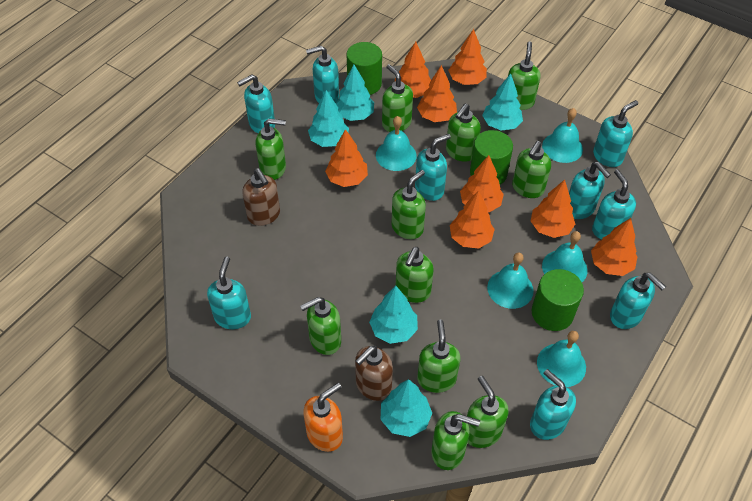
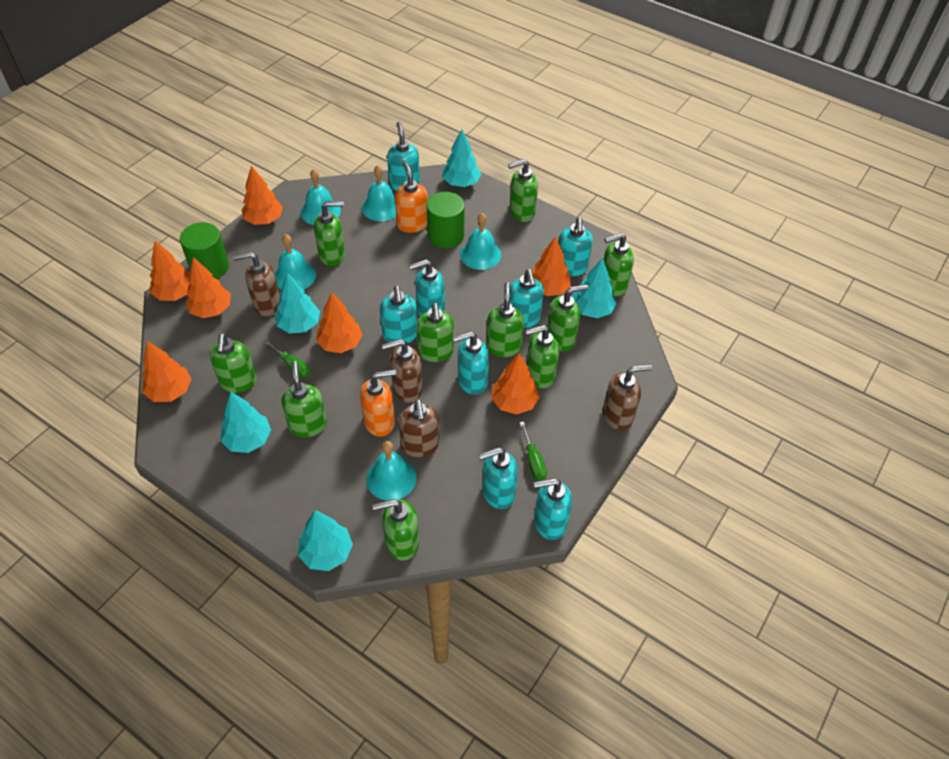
brown soap dispenser: 2 -> 4
green cylinder: 3 -> 2
green screwdriver: 0 -> 2
green soap dispenser: 11 -> 10
orange soap dispenser: 1 -> 2
orange tree: 8 -> 7
turquoise soap dispenser: 9 -> 8

